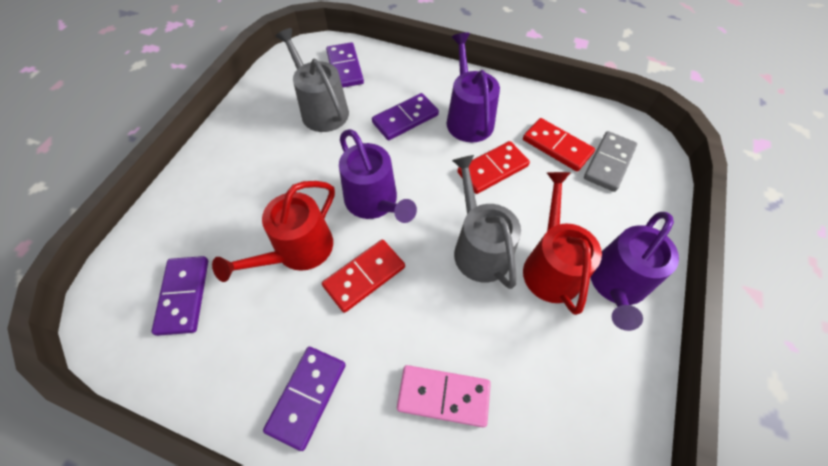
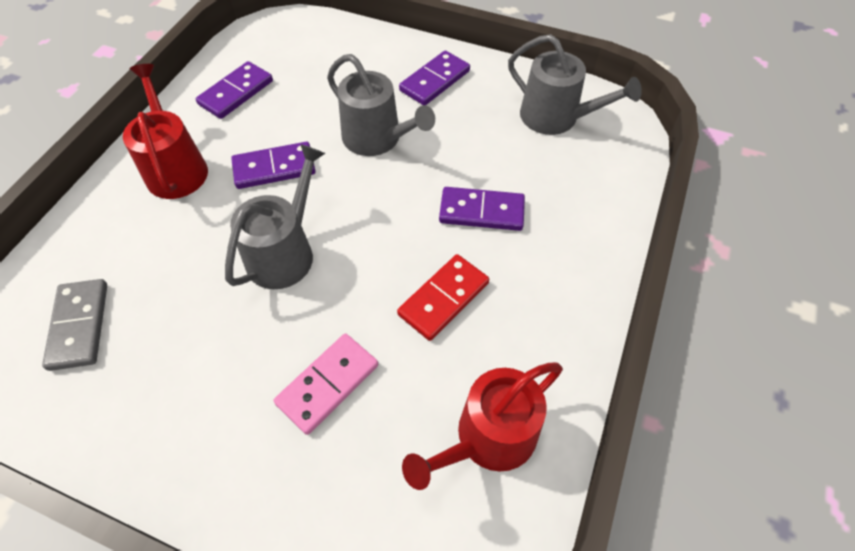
grey watering can: 2 -> 3
purple watering can: 3 -> 0
red domino: 3 -> 1

